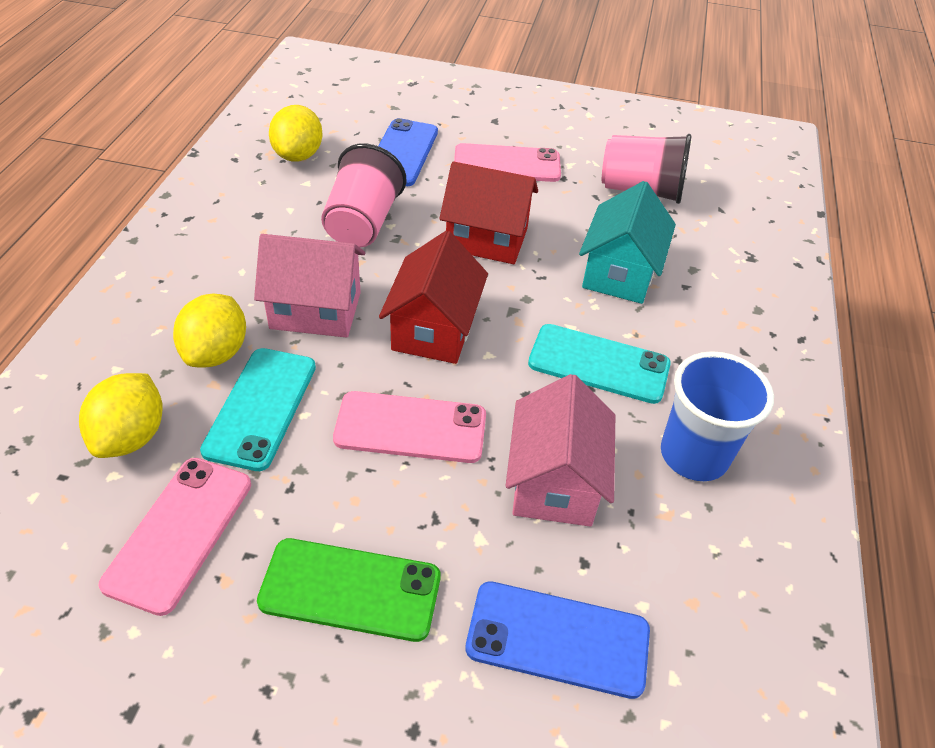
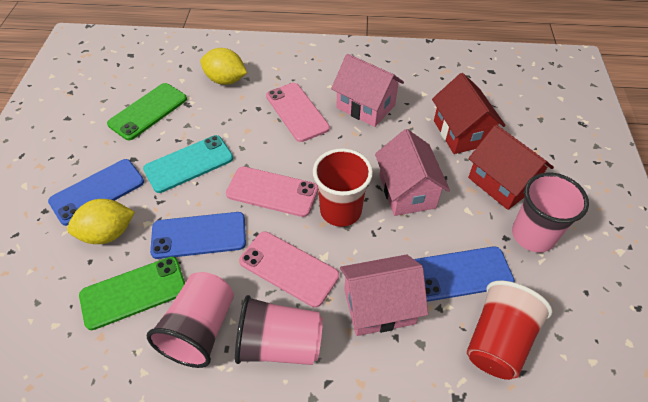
blue cup: 1 -> 0
blue phone: 2 -> 3
green phone: 1 -> 2
pink cup: 2 -> 3
pink house: 2 -> 3
red cup: 0 -> 2
turquoise house: 1 -> 0
turquoise phone: 2 -> 1
yellow lemon: 3 -> 2

